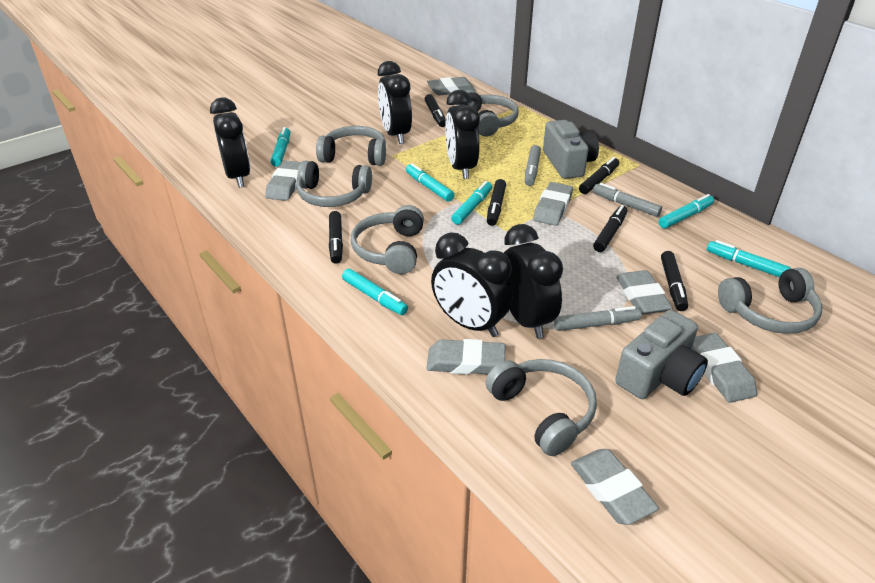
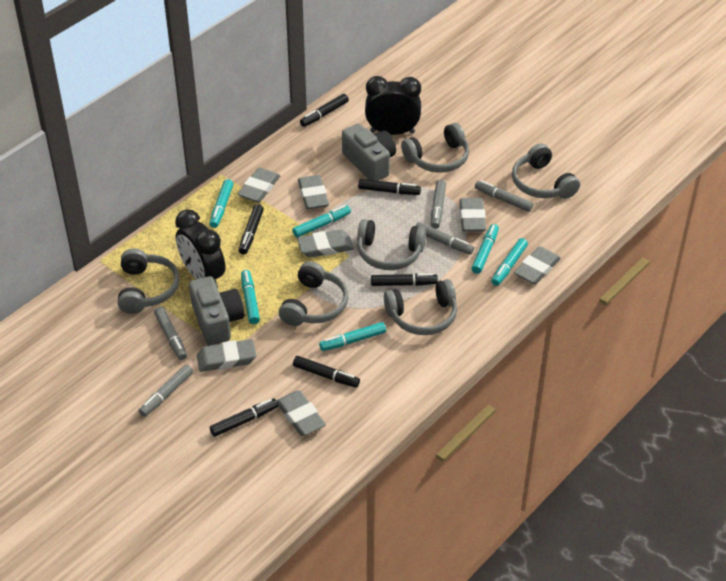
black clock: 5 -> 2
grey marker: 3 -> 5

